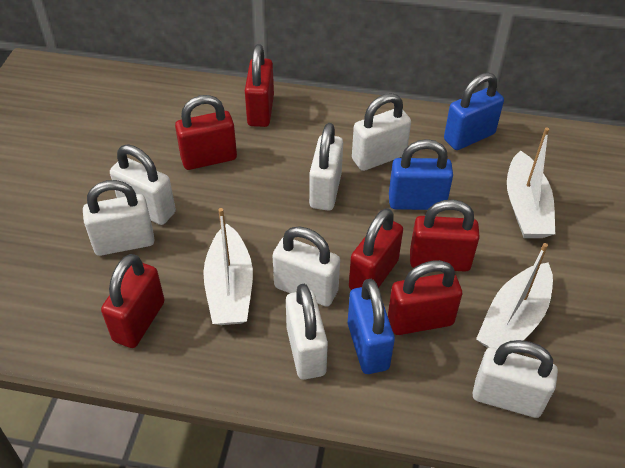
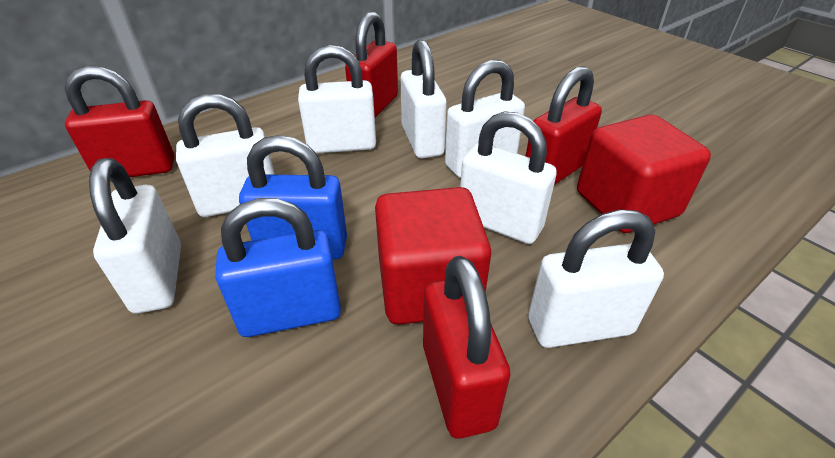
blue padlock: 3 -> 2
red cube: 0 -> 2
red padlock: 6 -> 4
white boat: 3 -> 0

